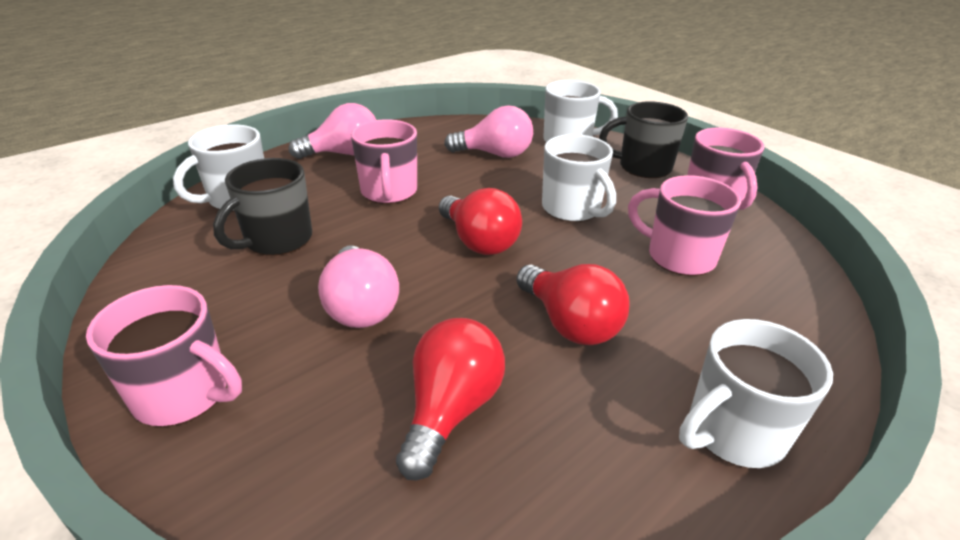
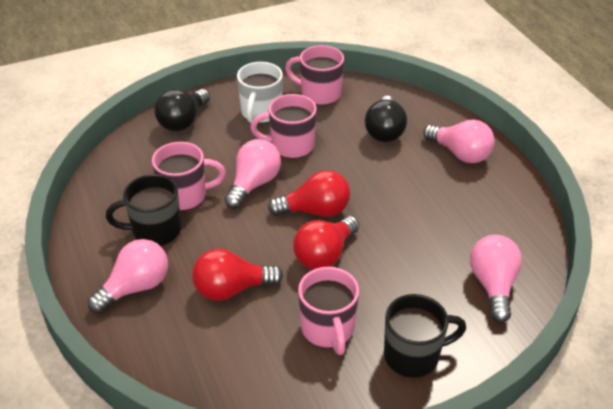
black light bulb: 0 -> 2
pink light bulb: 3 -> 4
white mug: 4 -> 1

